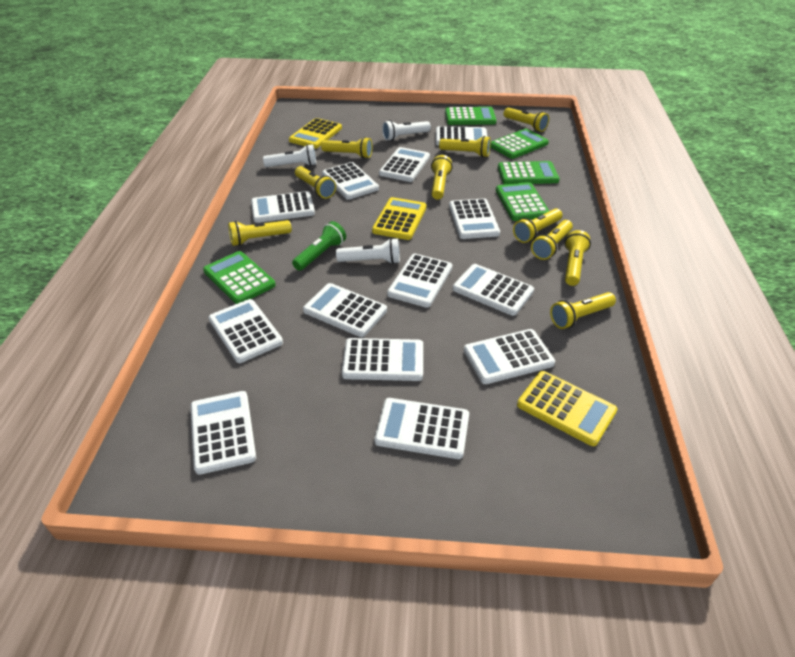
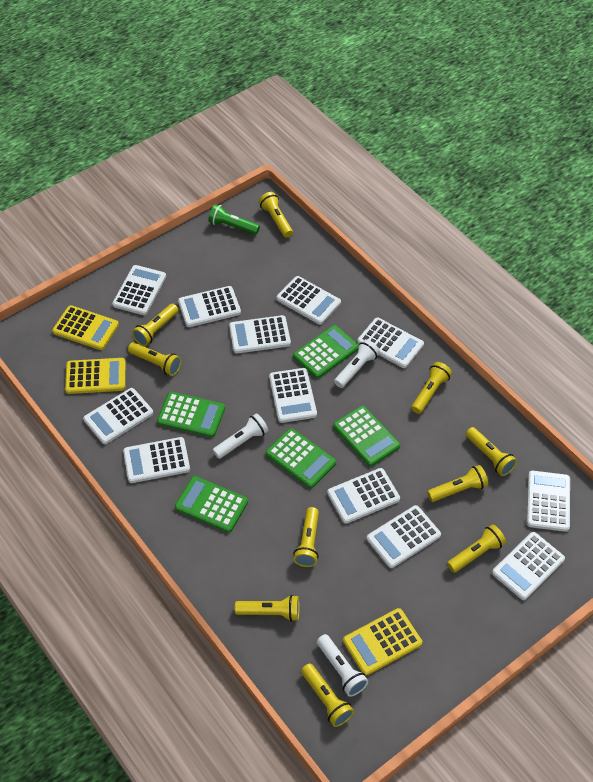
white calculator: 13 -> 12

